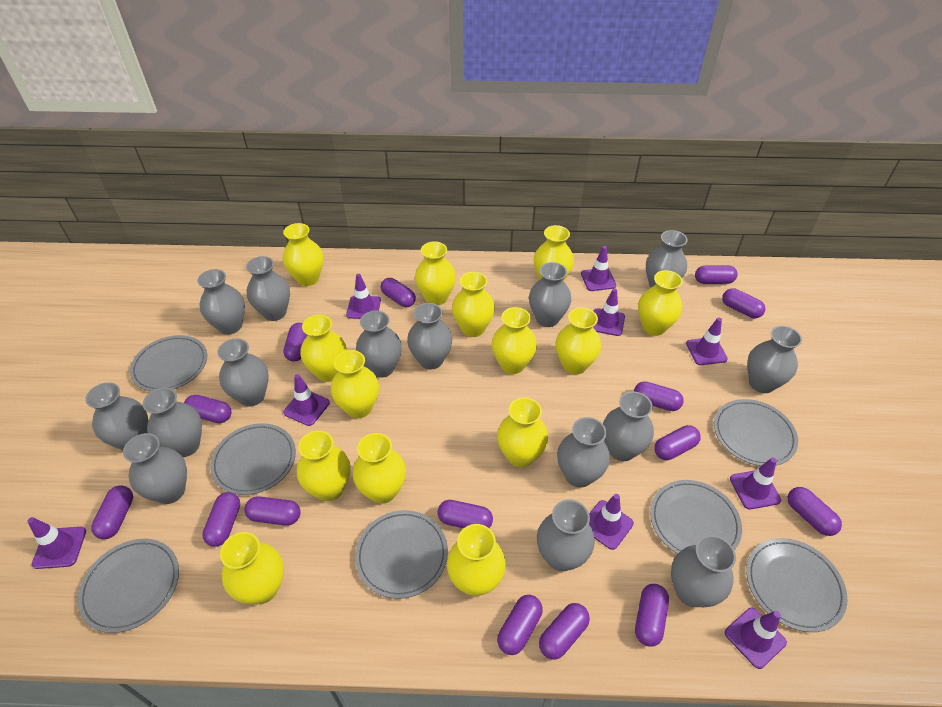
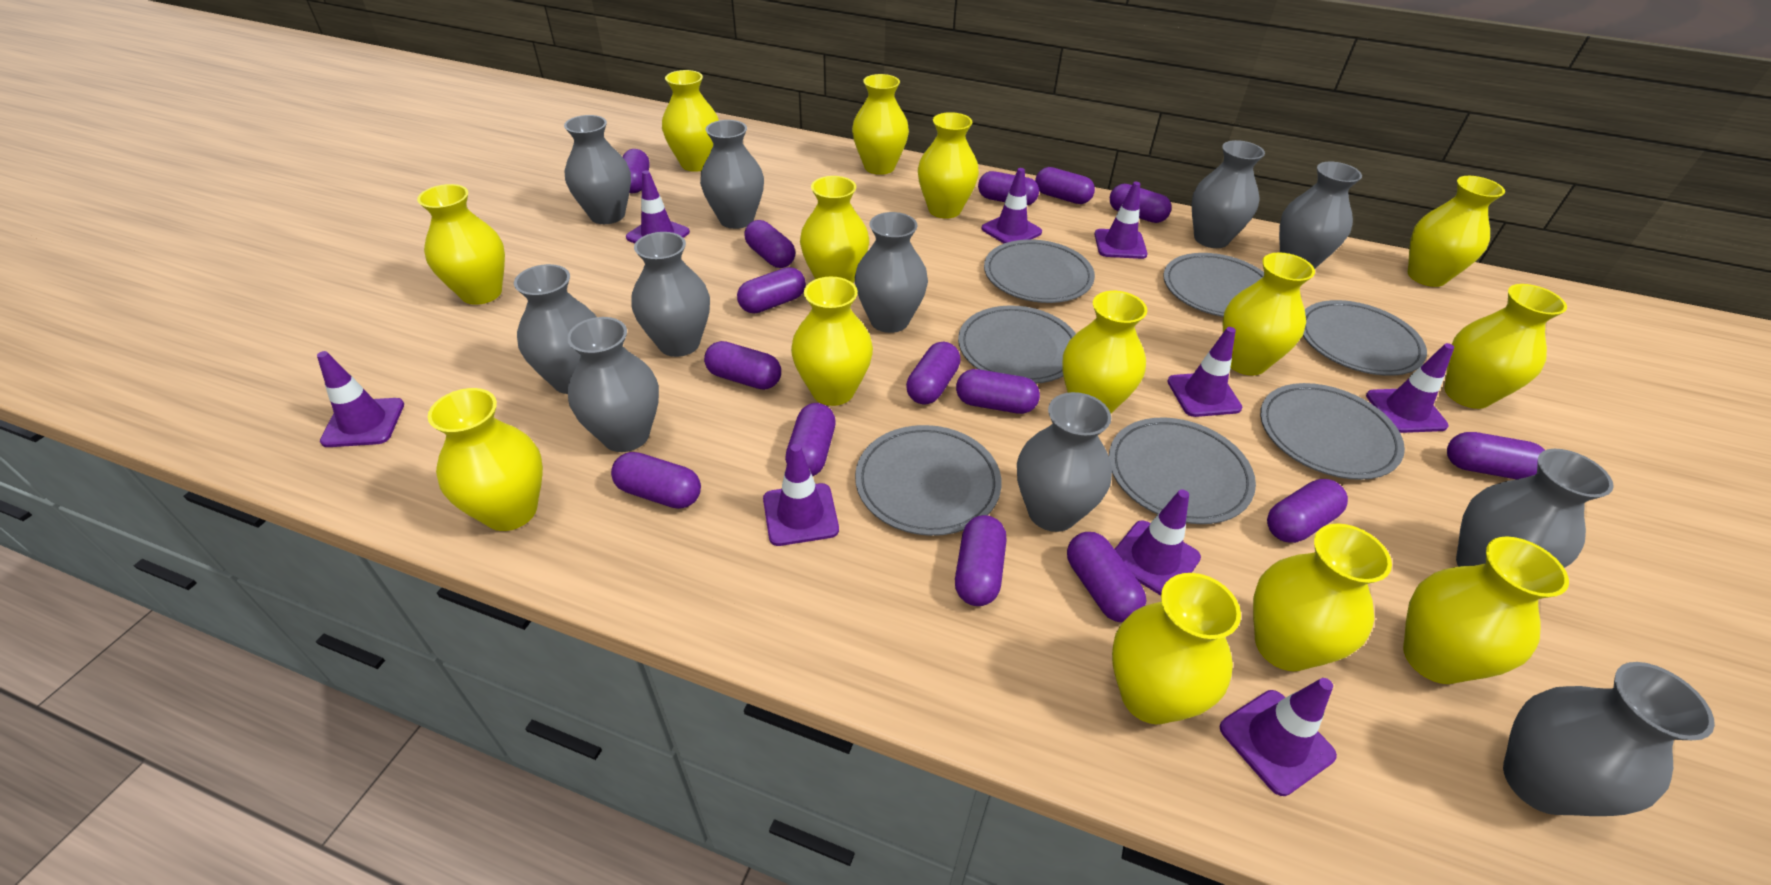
grey vase: 15 -> 11

